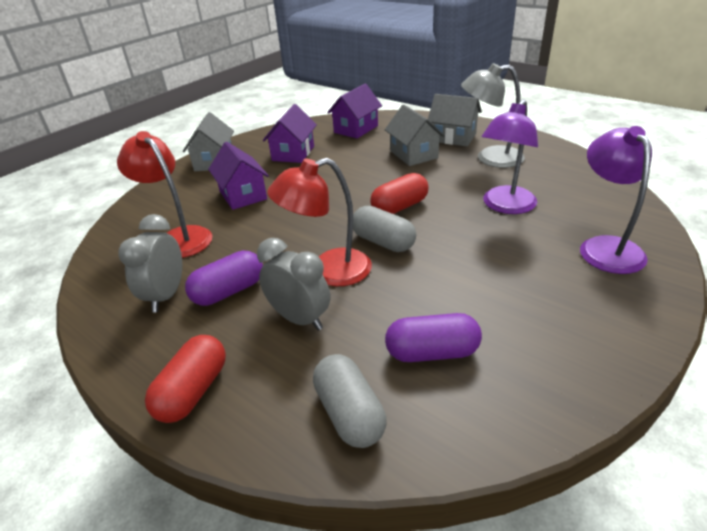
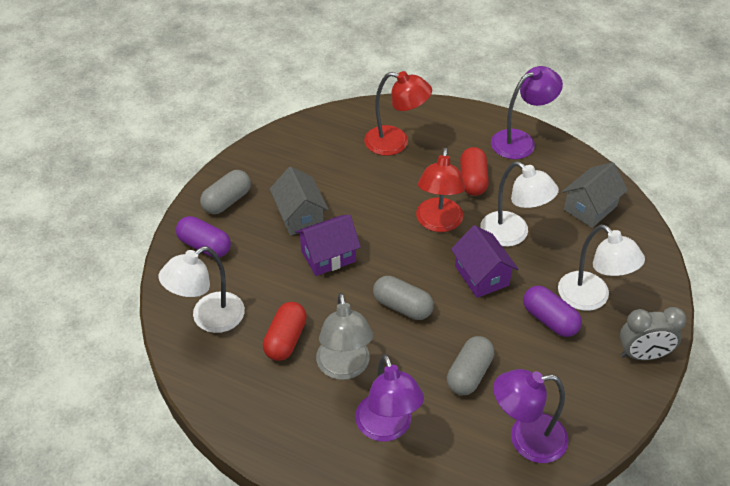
grey capsule: 2 -> 3
grey clock: 2 -> 1
grey house: 3 -> 2
purple house: 3 -> 2
purple lamp: 2 -> 3
white lamp: 0 -> 3

